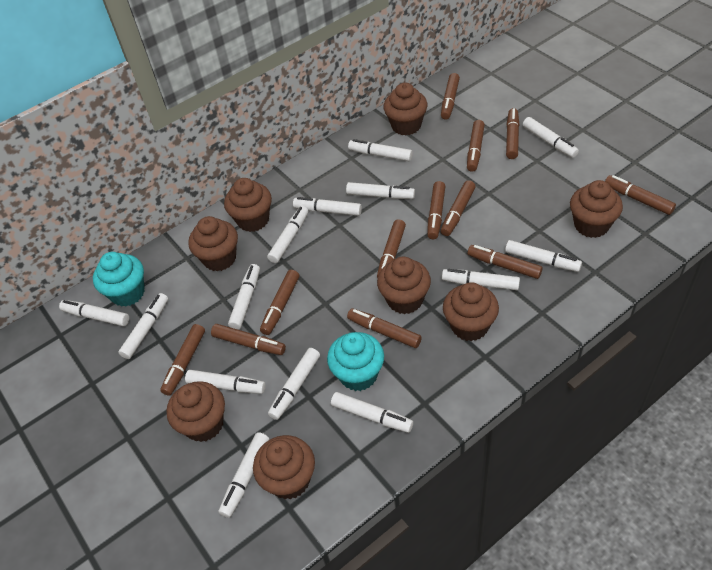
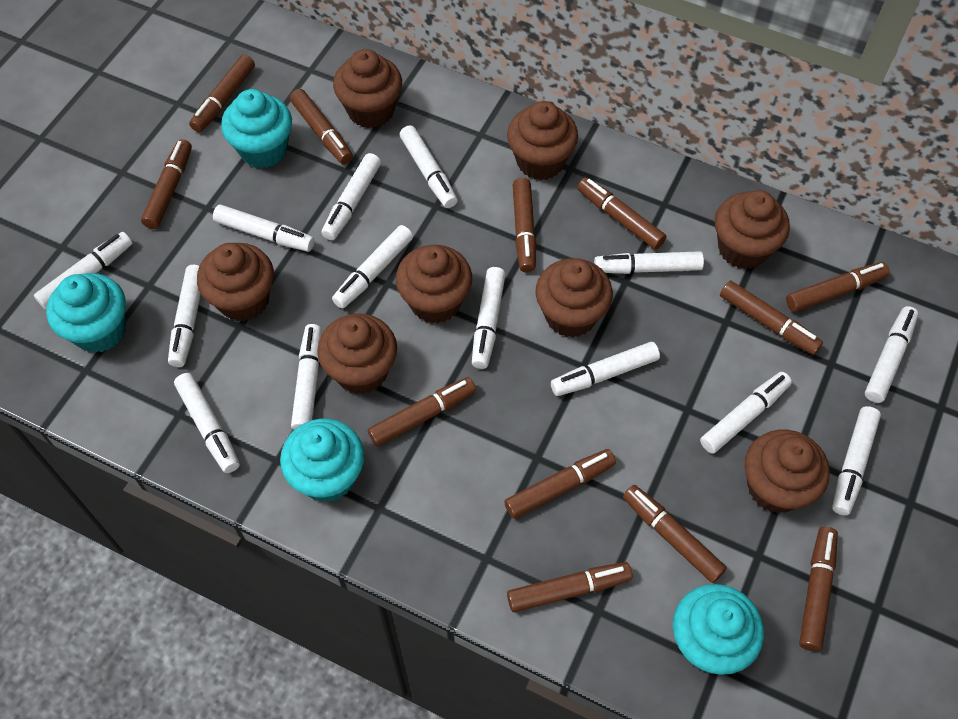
turquoise cupcake: 2 -> 4

